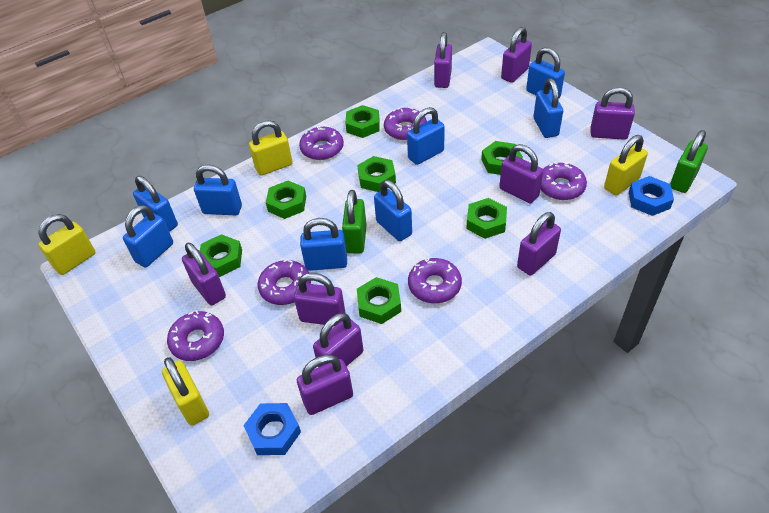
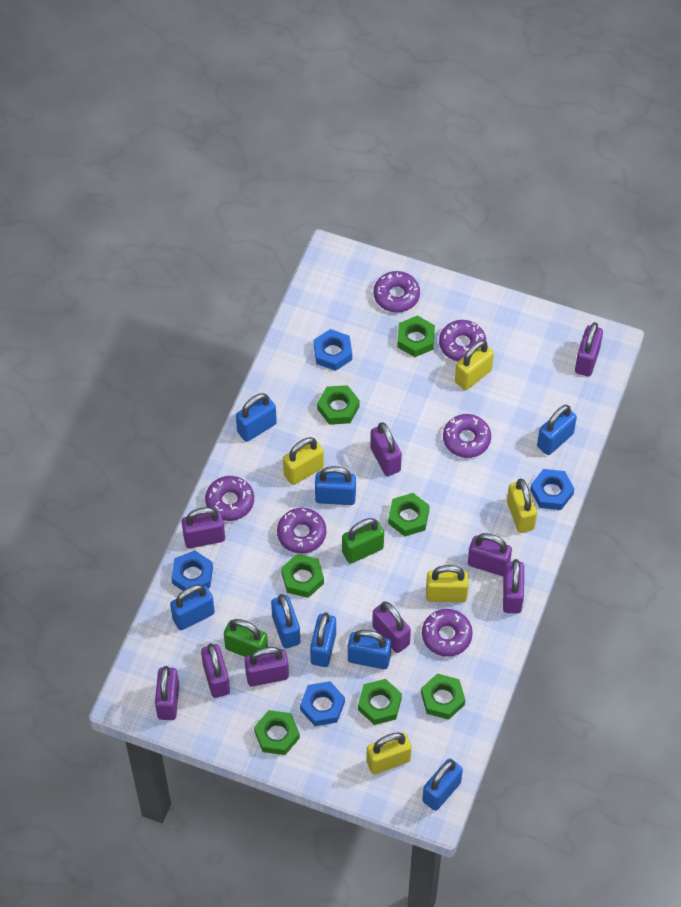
blue nut: 2 -> 4
yellow padlock: 4 -> 5

